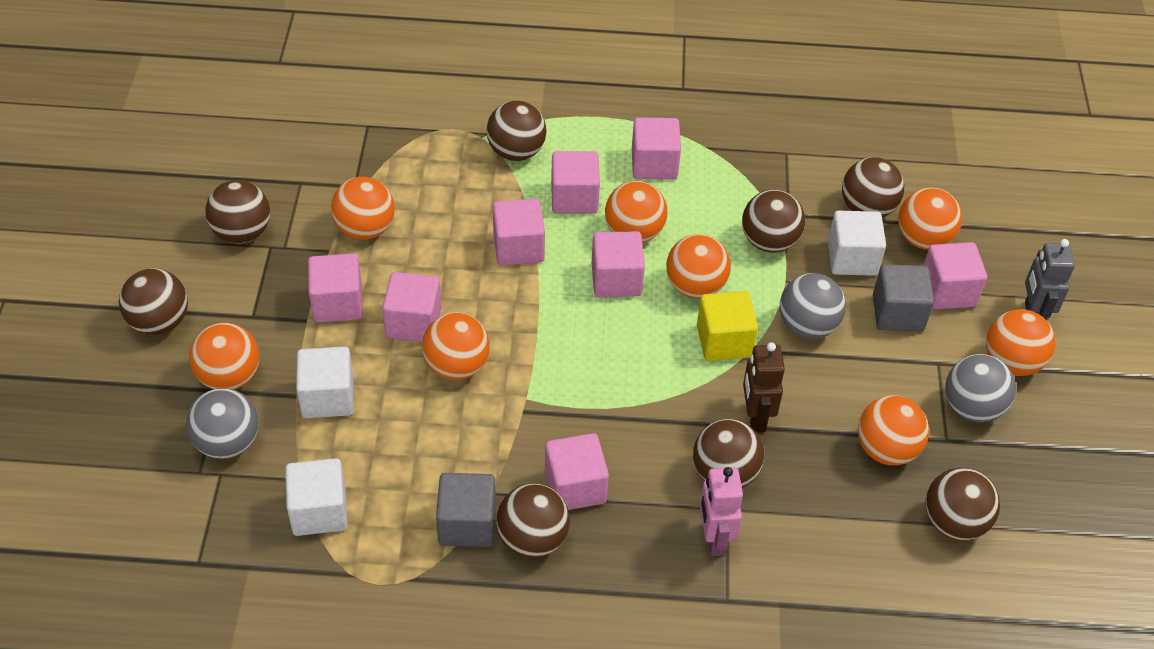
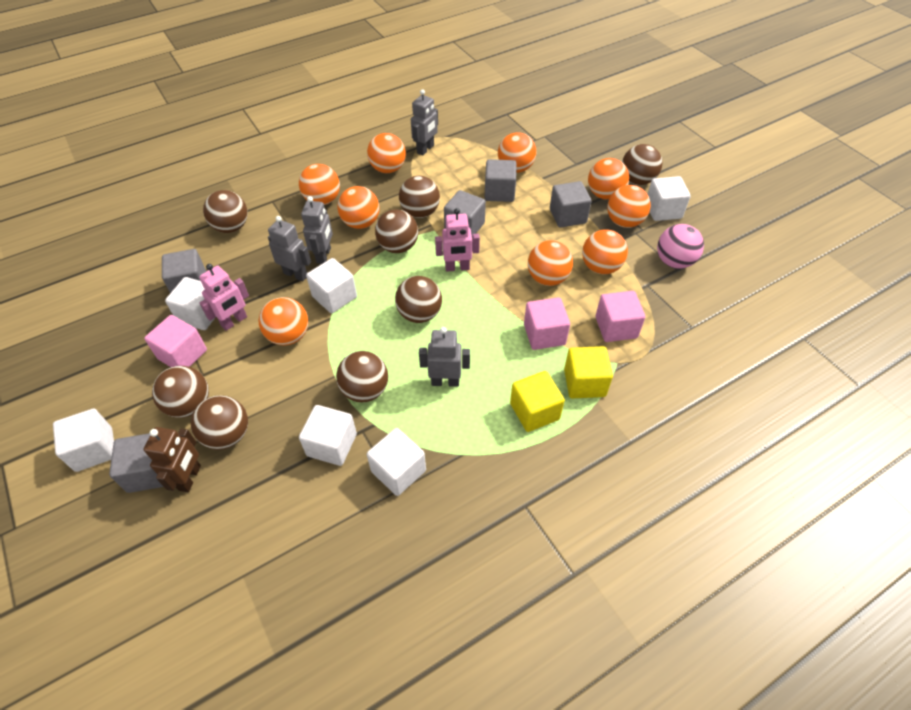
grey ball: 3 -> 0
grey cube: 2 -> 5
grey robot: 1 -> 4
orange ball: 8 -> 9
pink ball: 0 -> 1
pink cube: 8 -> 3
pink robot: 1 -> 2
white cube: 3 -> 6
yellow cube: 1 -> 2

